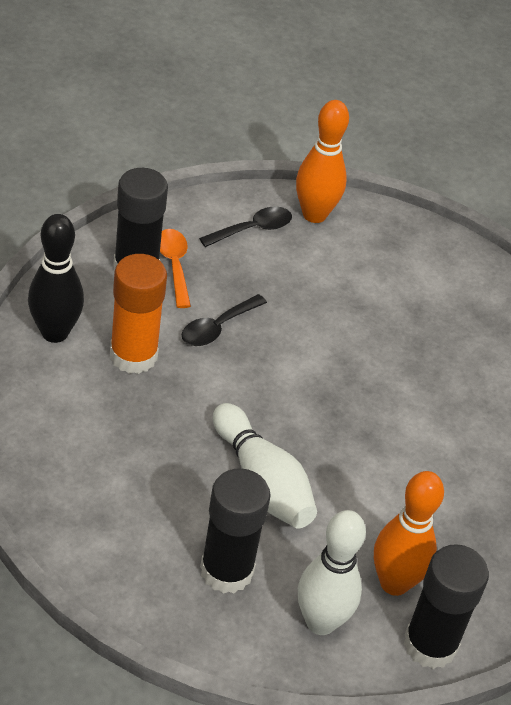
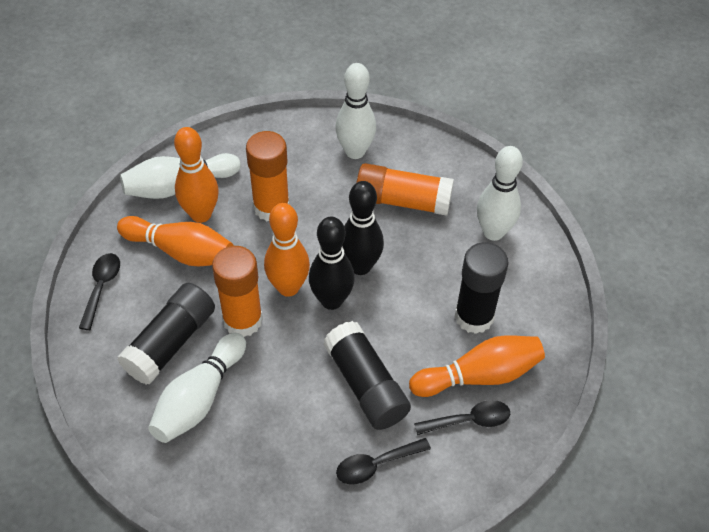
black bowling pin: 1 -> 2
black spoon: 2 -> 3
orange bowling pin: 2 -> 4
orange glue stick: 1 -> 3
orange spoon: 1 -> 0
white bowling pin: 2 -> 4

